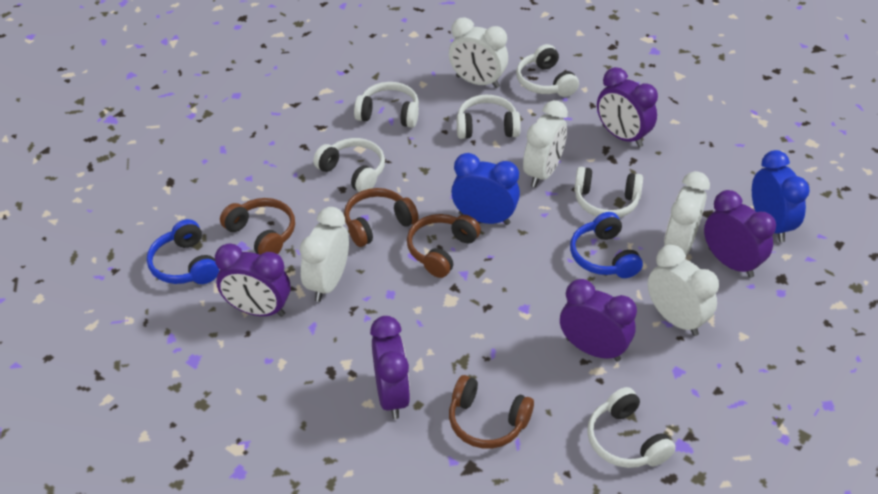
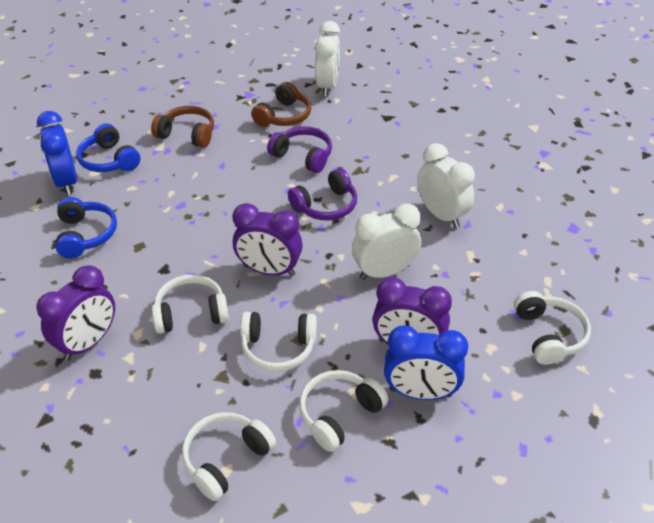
brown headphones: 4 -> 2
purple clock: 5 -> 3
purple headphones: 0 -> 2
white clock: 5 -> 3
white headphones: 6 -> 5

